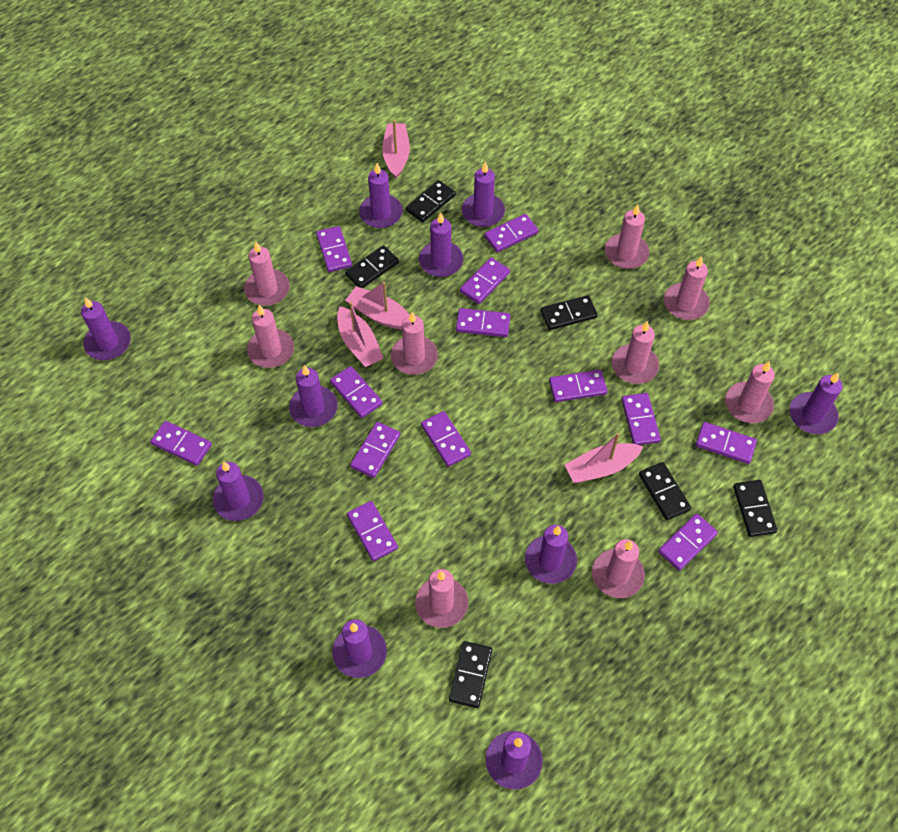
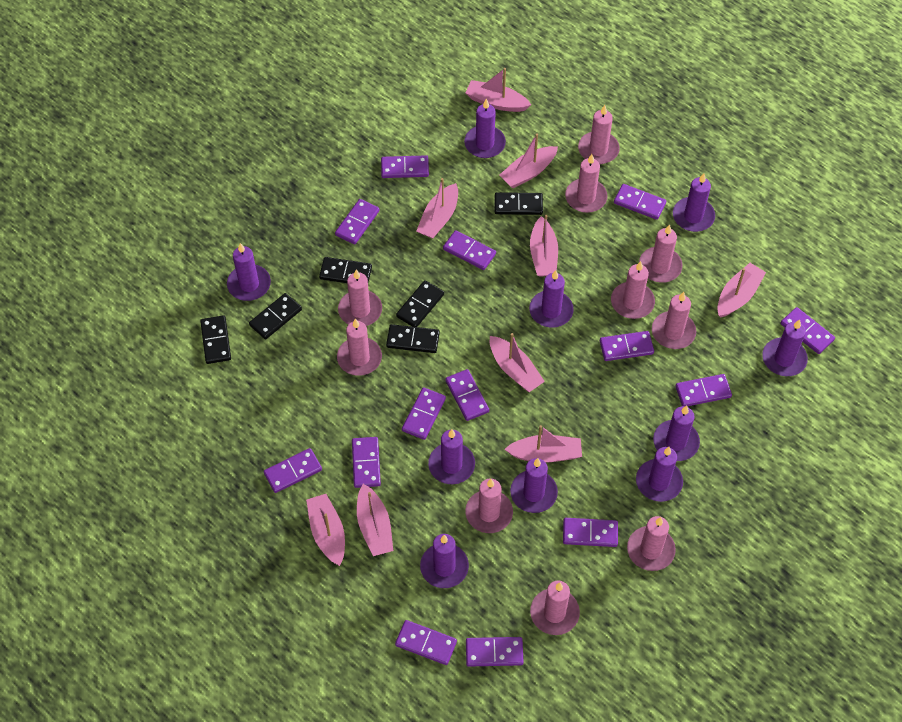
pink boat: 4 -> 9
pink candle: 9 -> 10
purple domino: 13 -> 14

